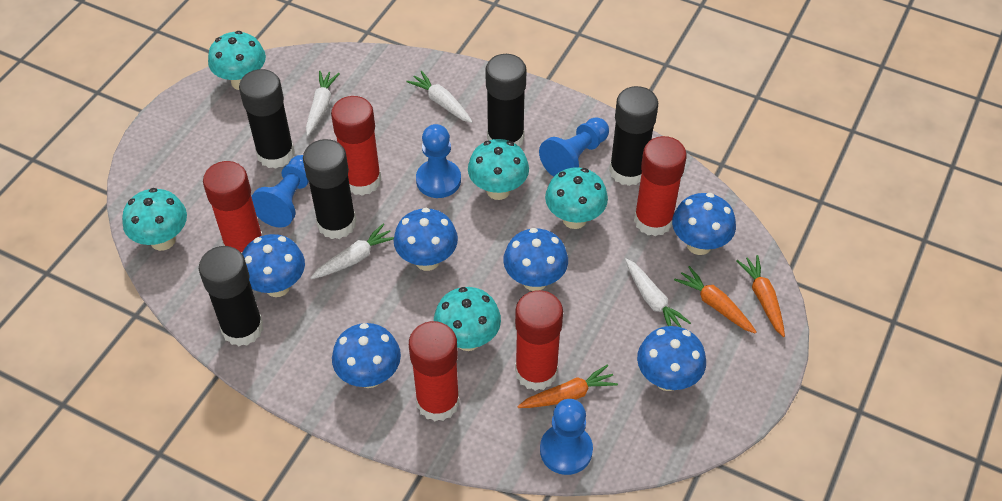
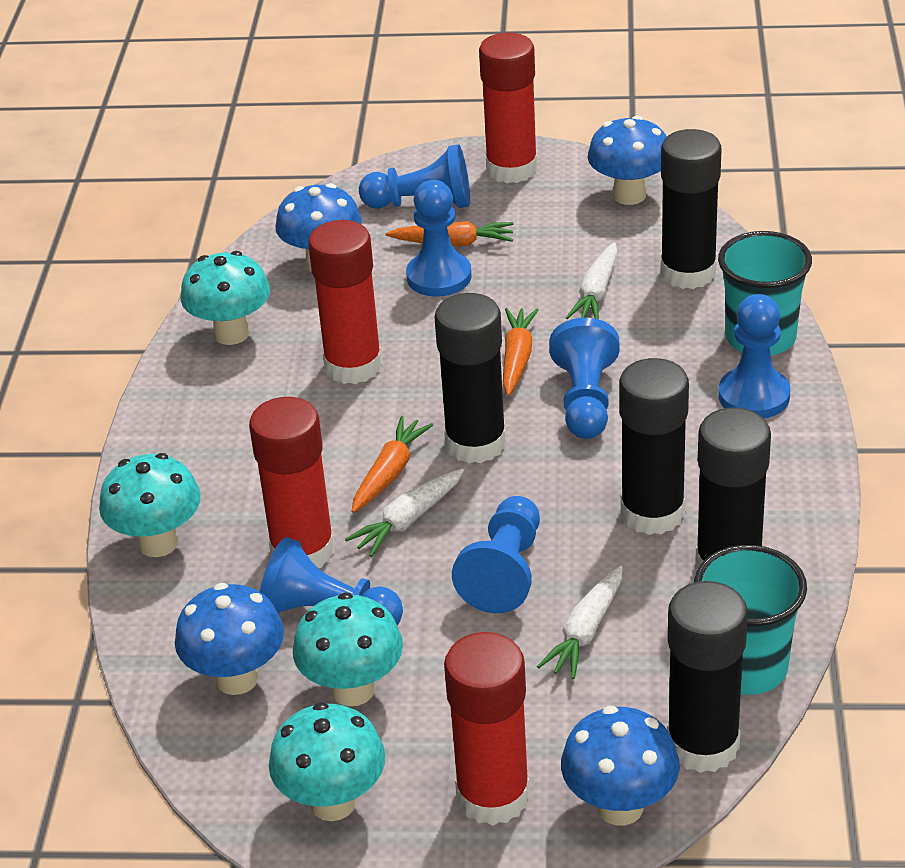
blue mushroom: 6 -> 4
blue pawn: 4 -> 6
red glue stick: 5 -> 4
turquoise cup: 0 -> 2
turquoise mushroom: 5 -> 4
white carrot: 4 -> 3

